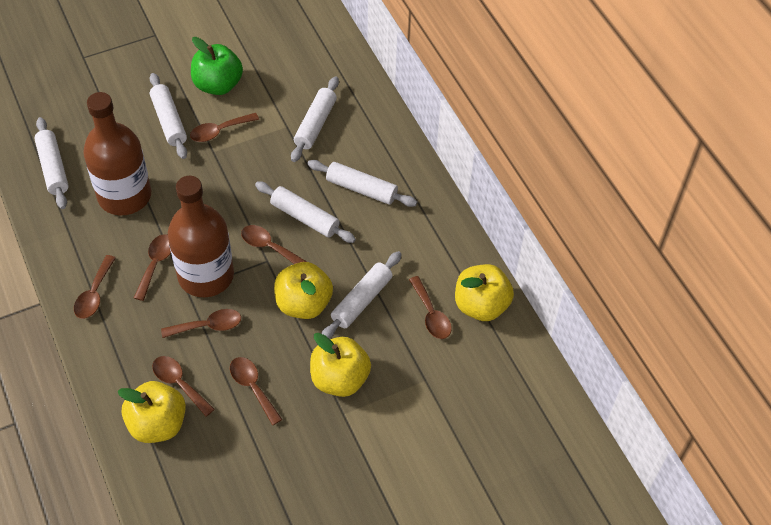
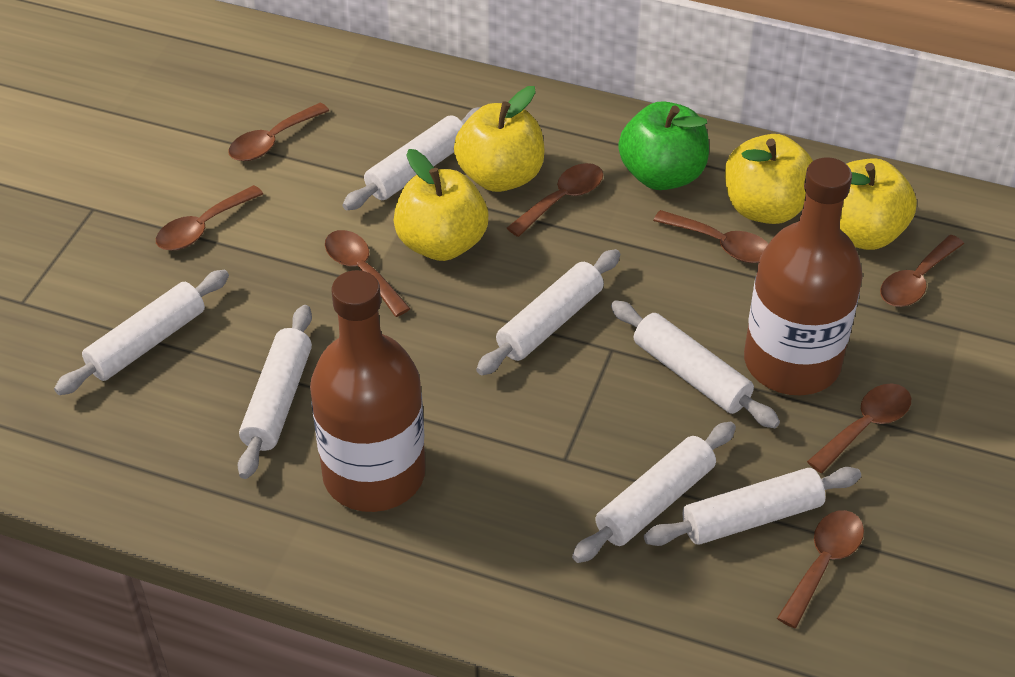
white rolling pin: 6 -> 7

